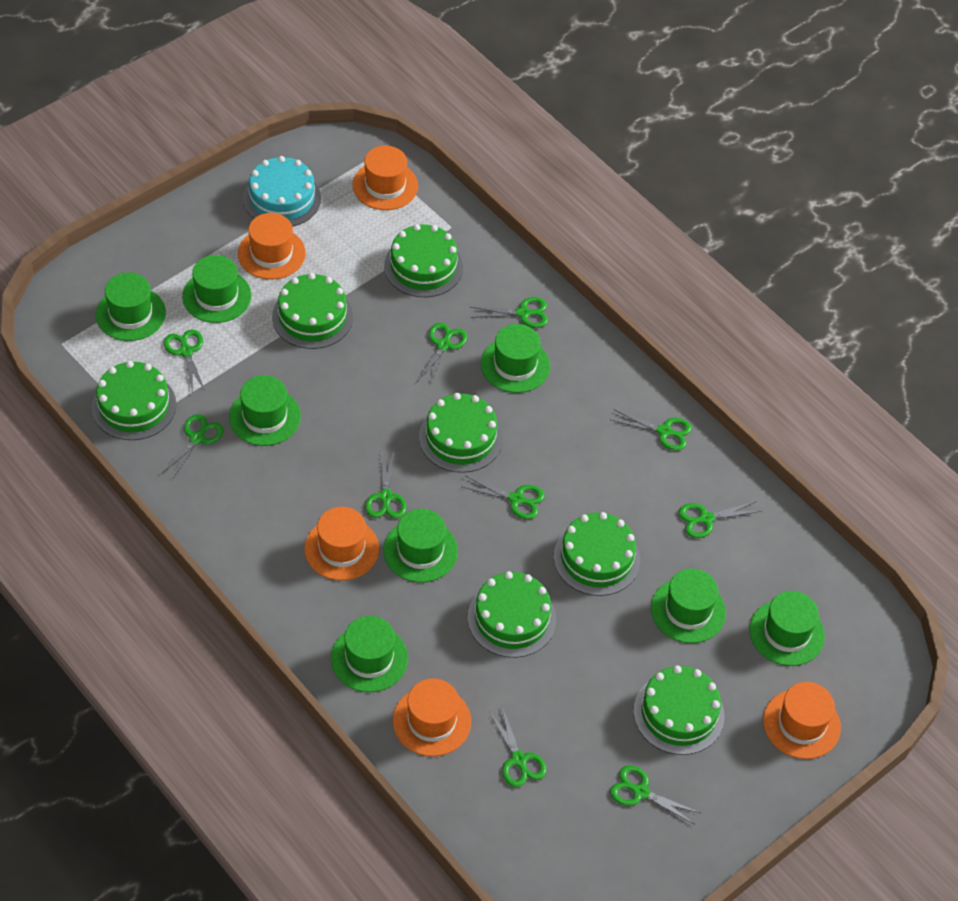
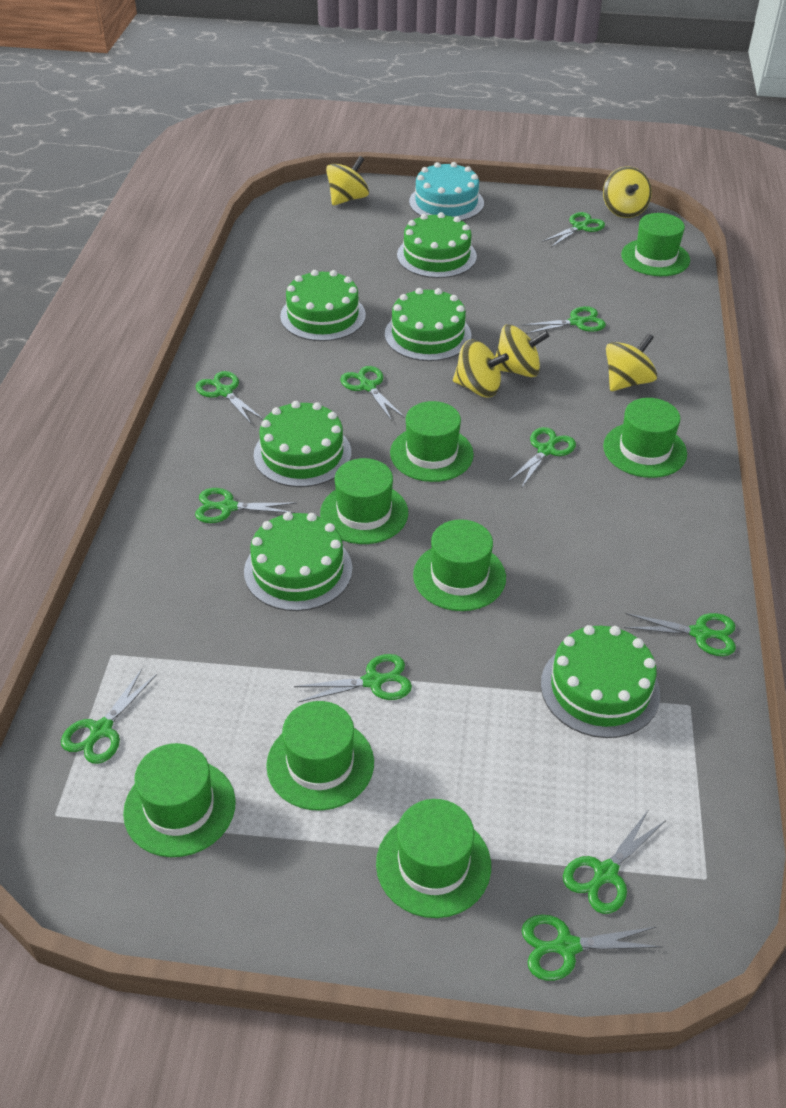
green cake: 7 -> 6
green scissors: 10 -> 11
orange hat: 5 -> 0
yellow spinning top: 0 -> 5

